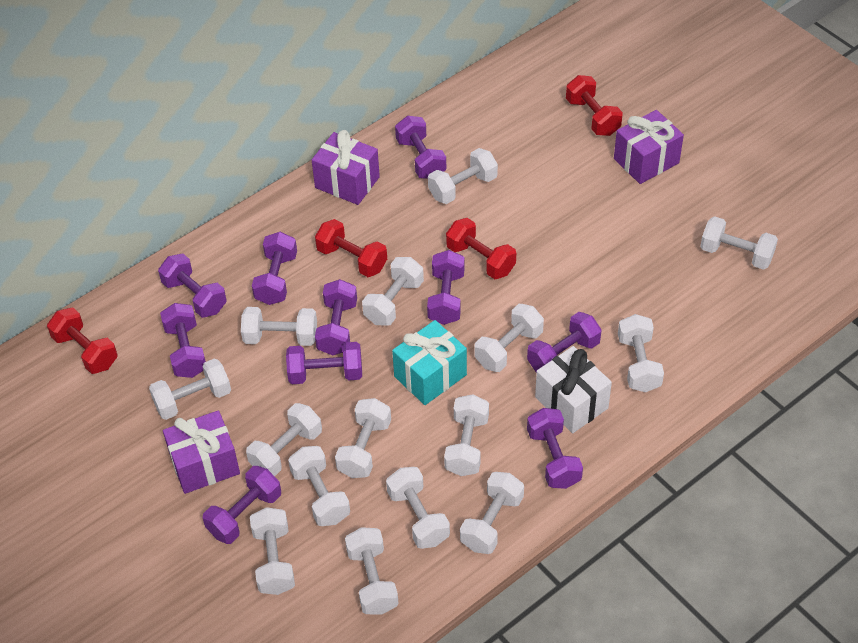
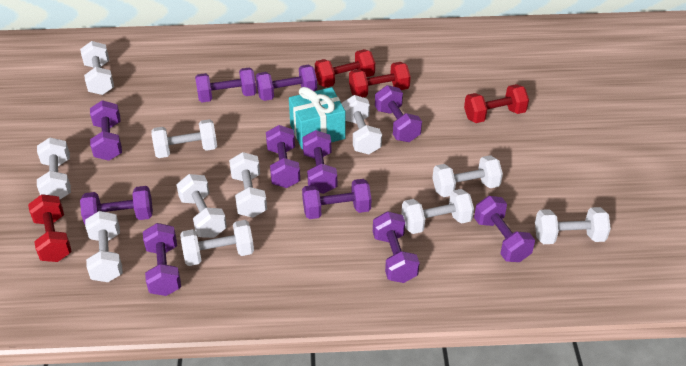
purple dumbbell: 10 -> 11
purple gift: 3 -> 0
white dumbbell: 15 -> 11
white gift: 1 -> 0

